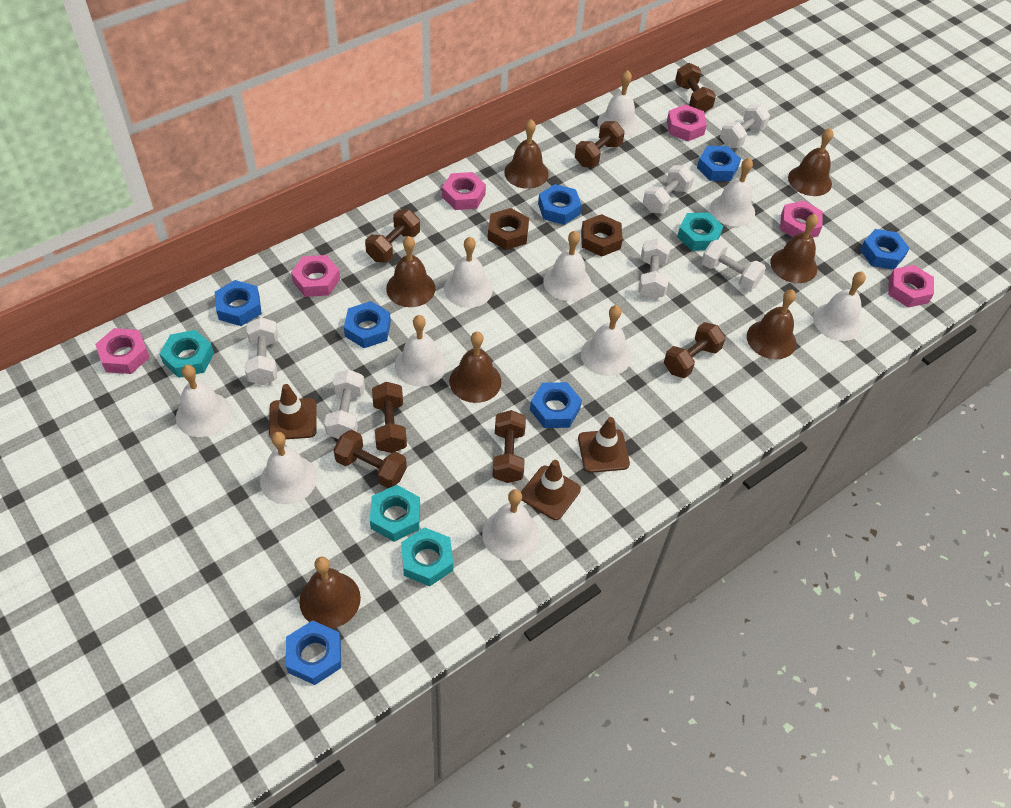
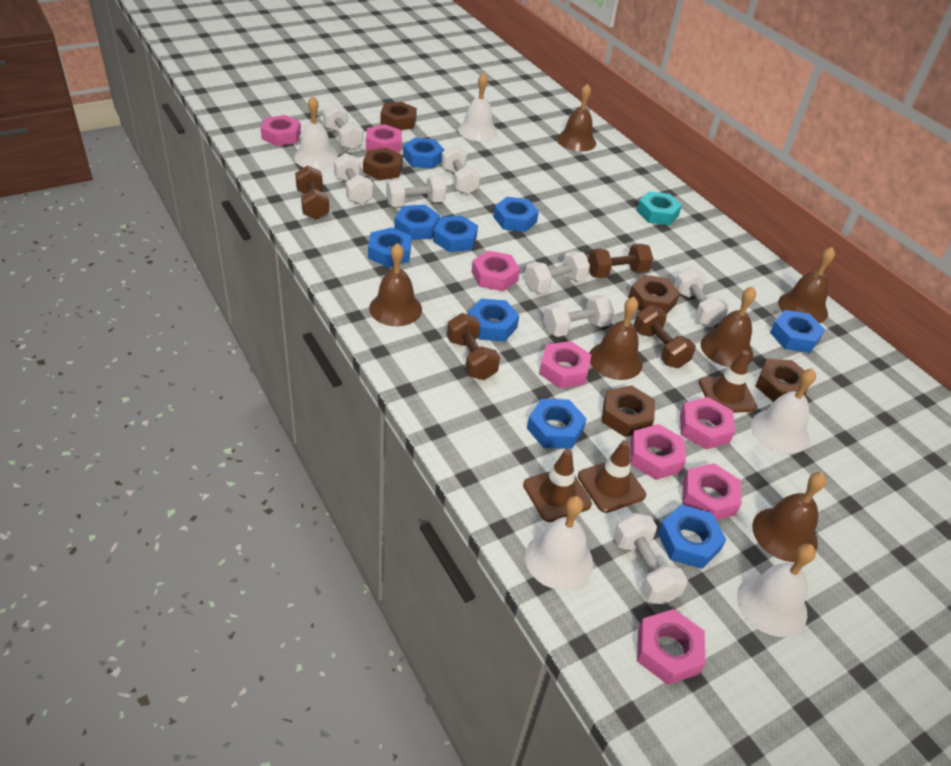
blue nut: 7 -> 9
brown bell: 7 -> 6
brown dumbbell: 7 -> 4
brown nut: 2 -> 5
pink nut: 6 -> 8
turquoise nut: 4 -> 1
white bell: 10 -> 5
white dumbbell: 6 -> 8

